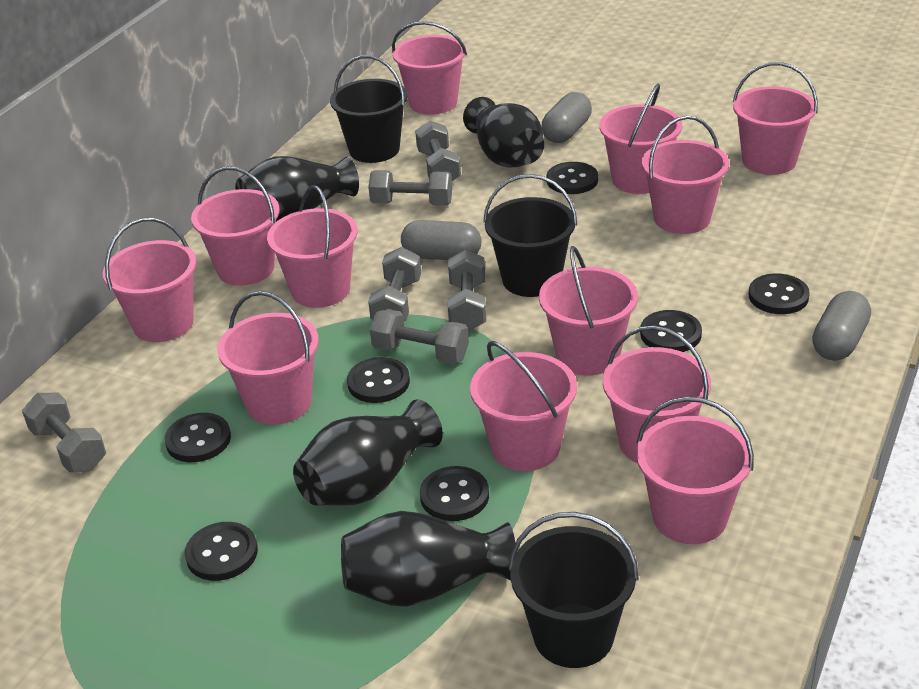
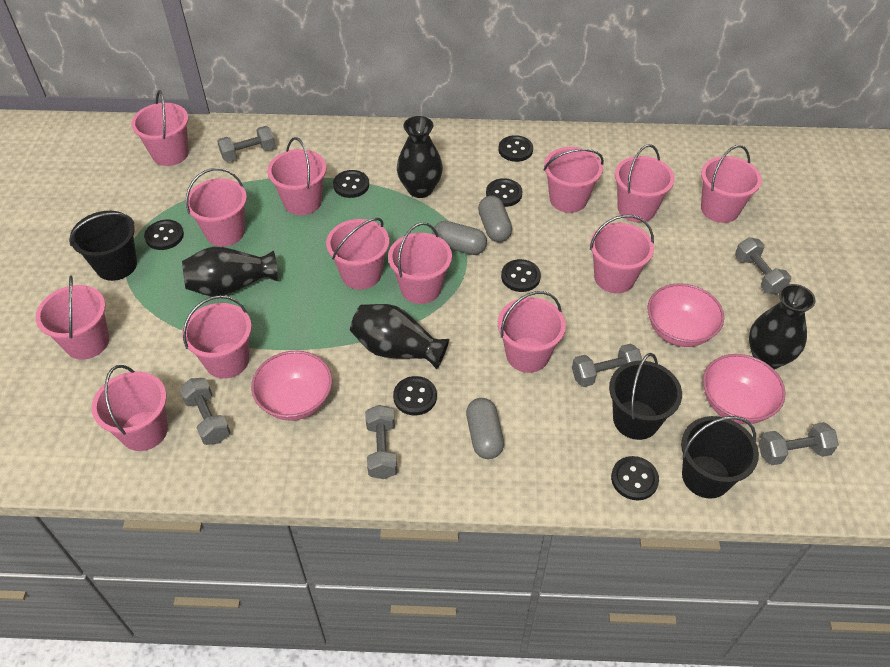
pink bowl: 0 -> 3
pink bucket: 12 -> 13

